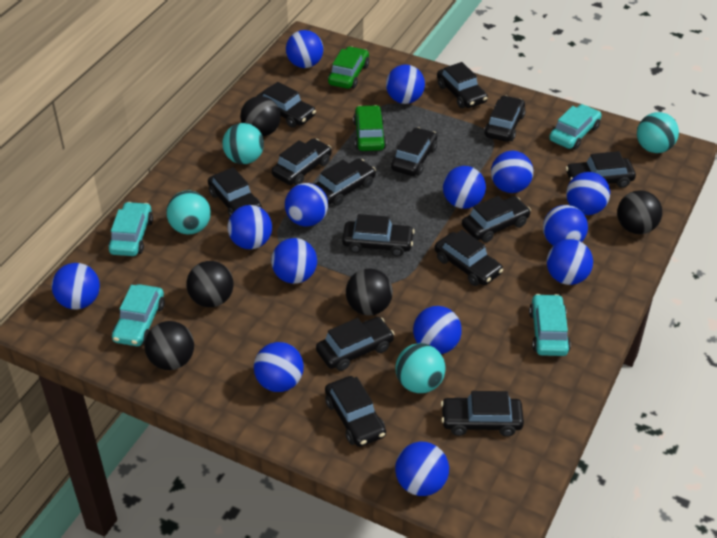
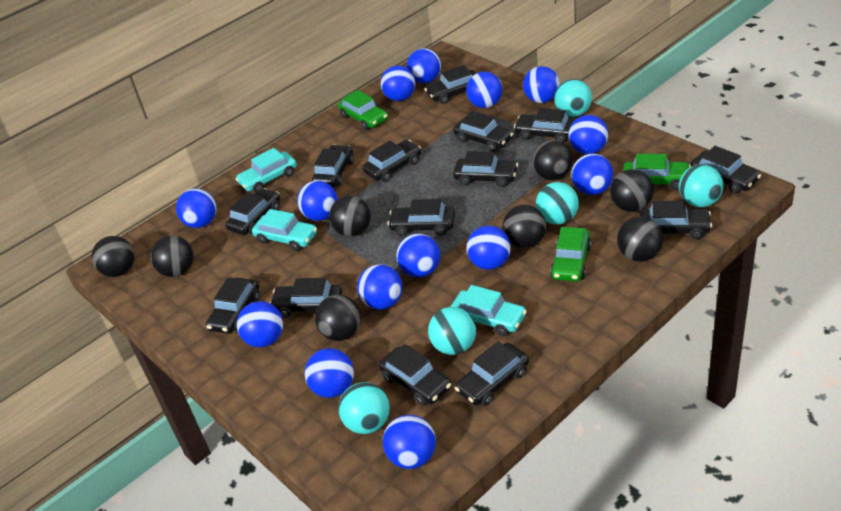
black ball: 5 -> 8
green car: 2 -> 3
turquoise ball: 4 -> 5
turquoise car: 4 -> 3

